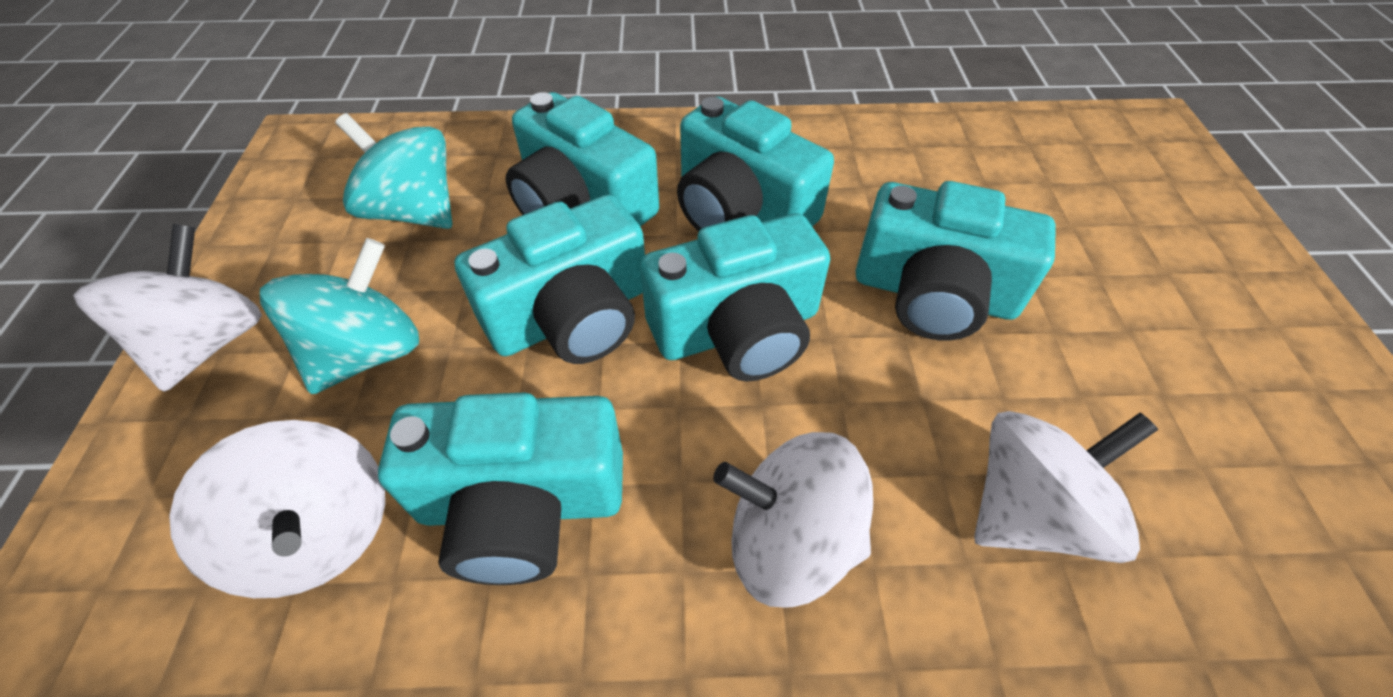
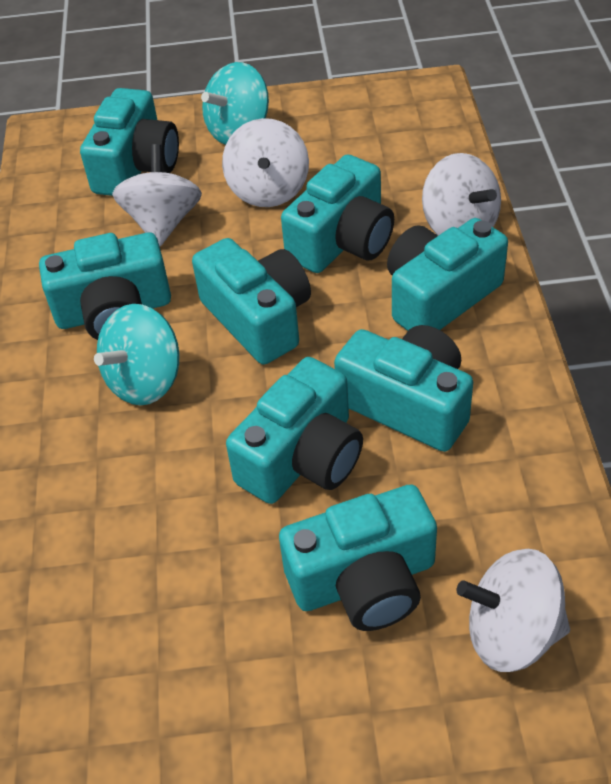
turquoise camera: 6 -> 8

